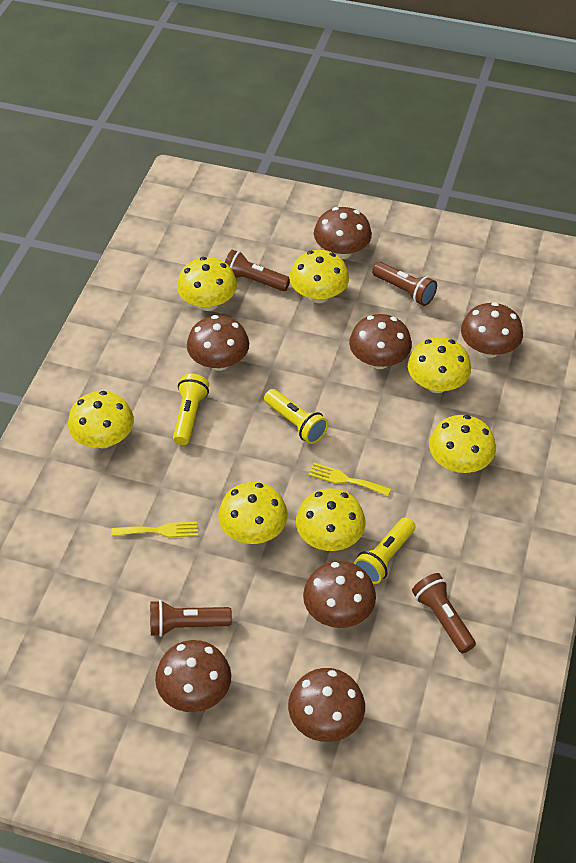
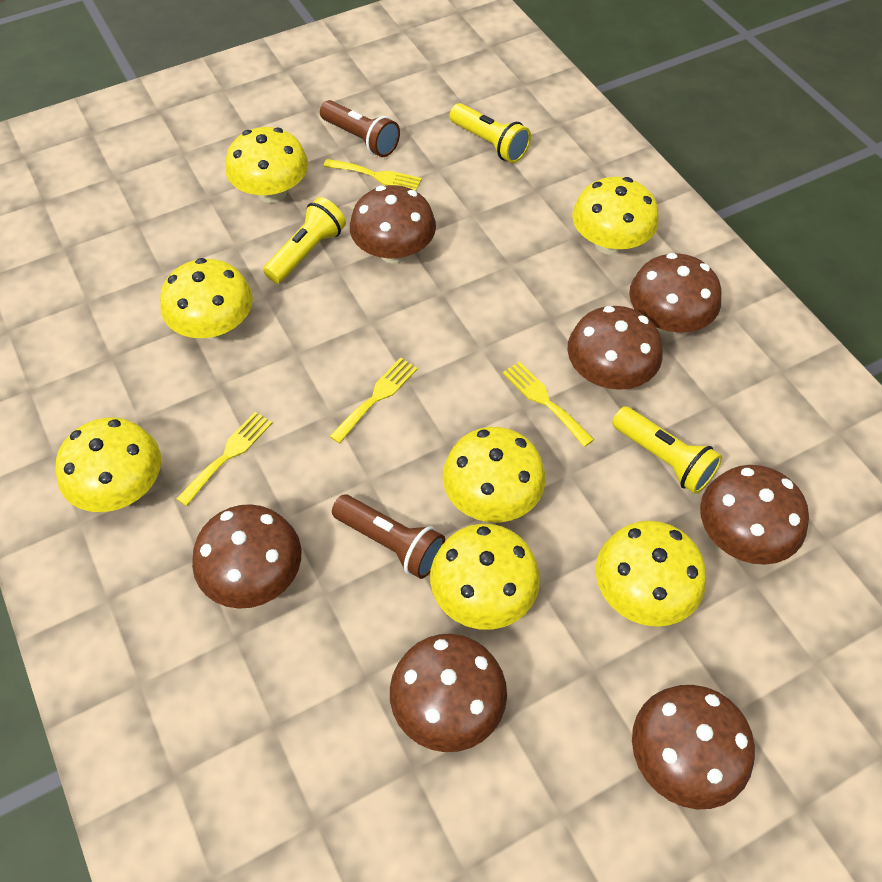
brown flashlight: 4 -> 2
yellow fork: 2 -> 4

